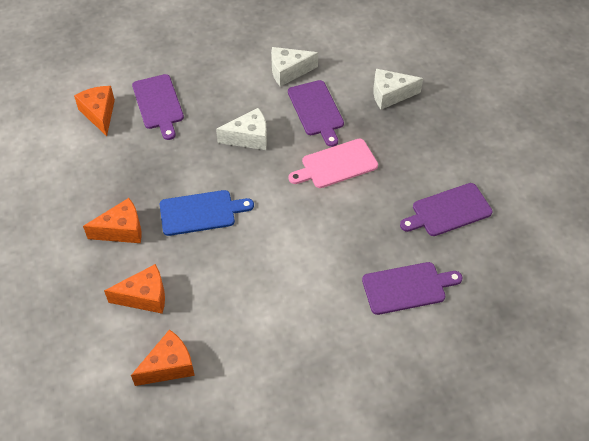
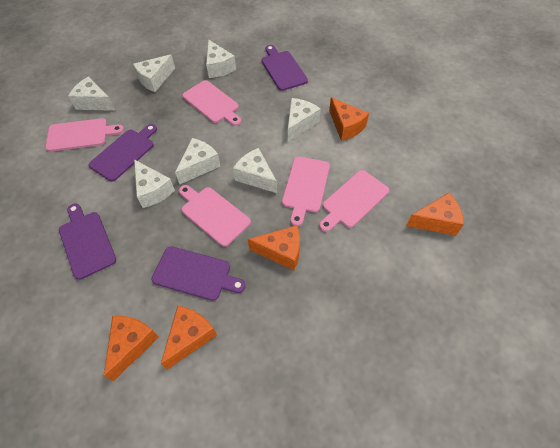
blue cutting board: 1 -> 0
orange cheese: 4 -> 5
pink cutting board: 1 -> 5
white cheese: 3 -> 7

